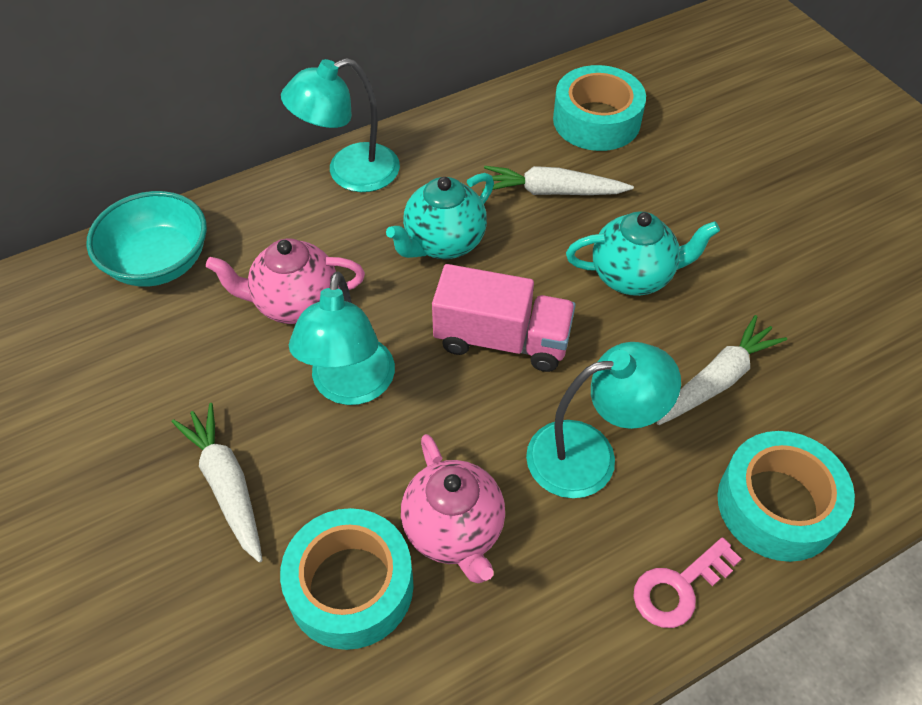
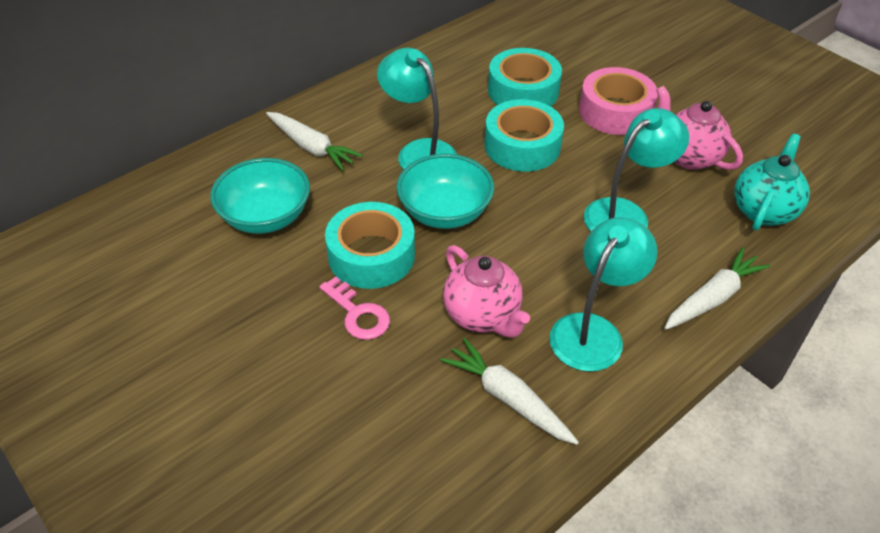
pink tape: 0 -> 1
pink truck: 1 -> 0
turquoise bowl: 1 -> 2
turquoise teapot: 2 -> 1

